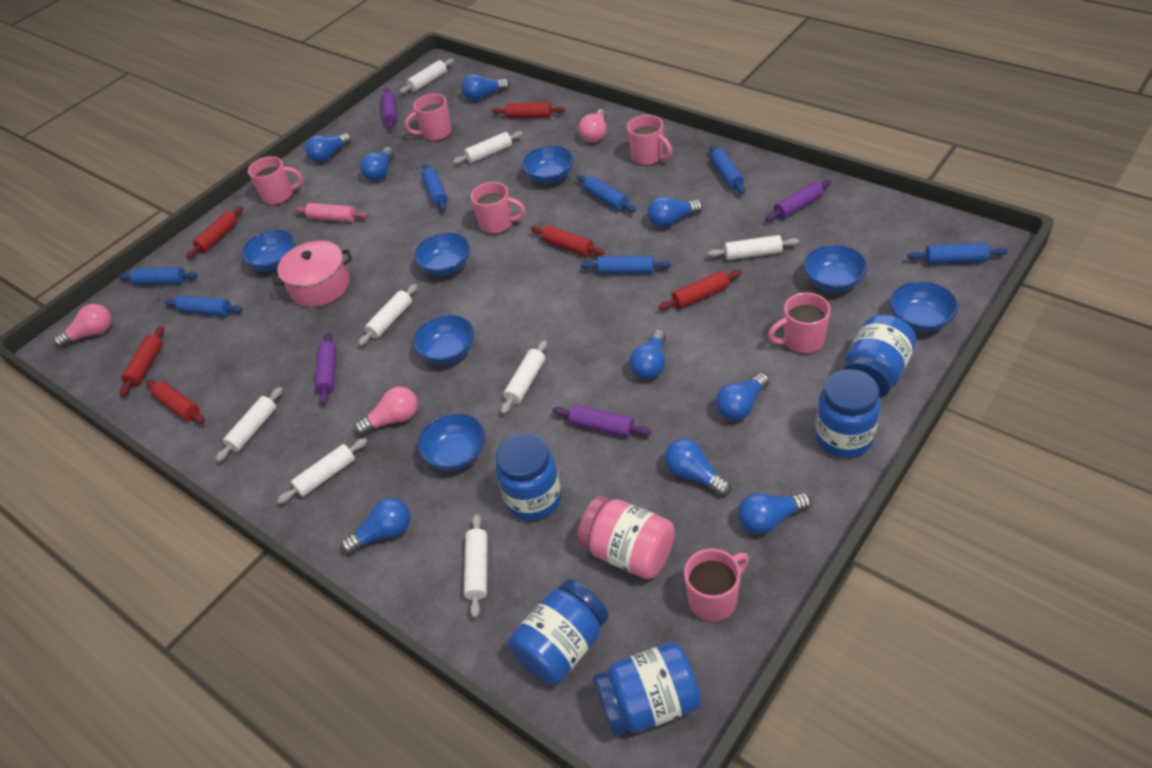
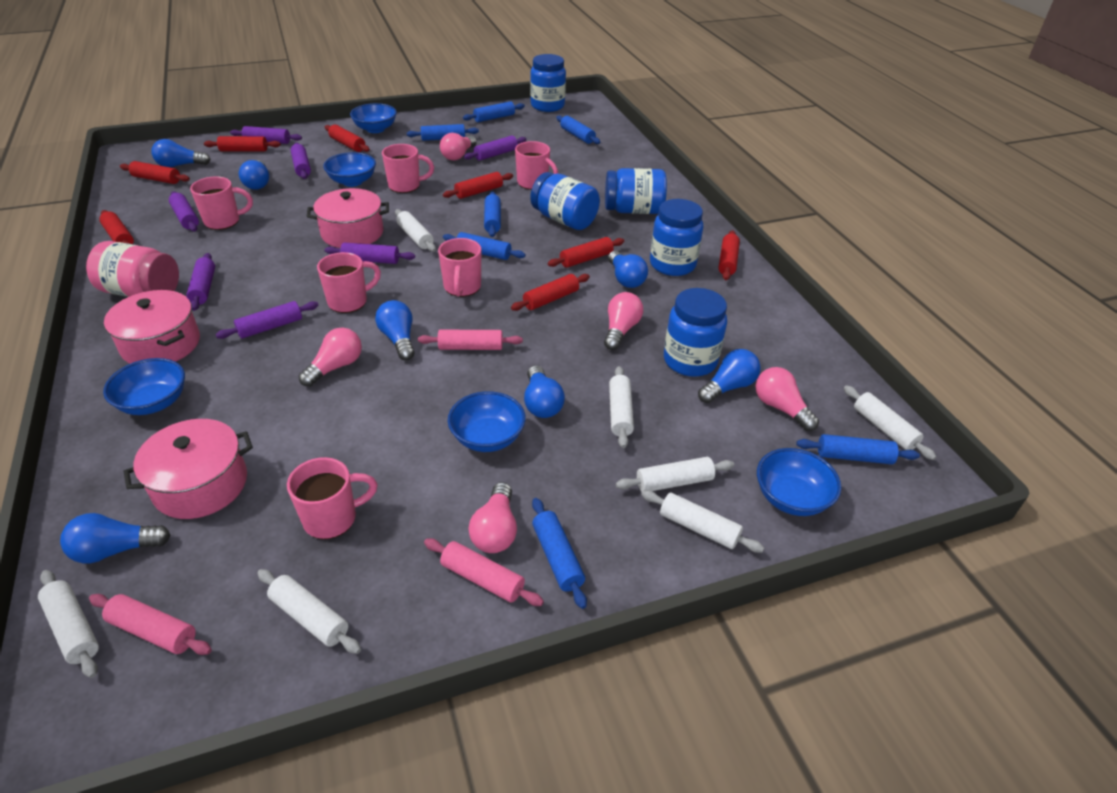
blue bowl: 7 -> 5
blue light bulb: 9 -> 7
pink light bulb: 3 -> 5
pink pot: 1 -> 3
pink rolling pin: 1 -> 3
purple rolling pin: 4 -> 7
red rolling pin: 6 -> 8
white rolling pin: 8 -> 7

